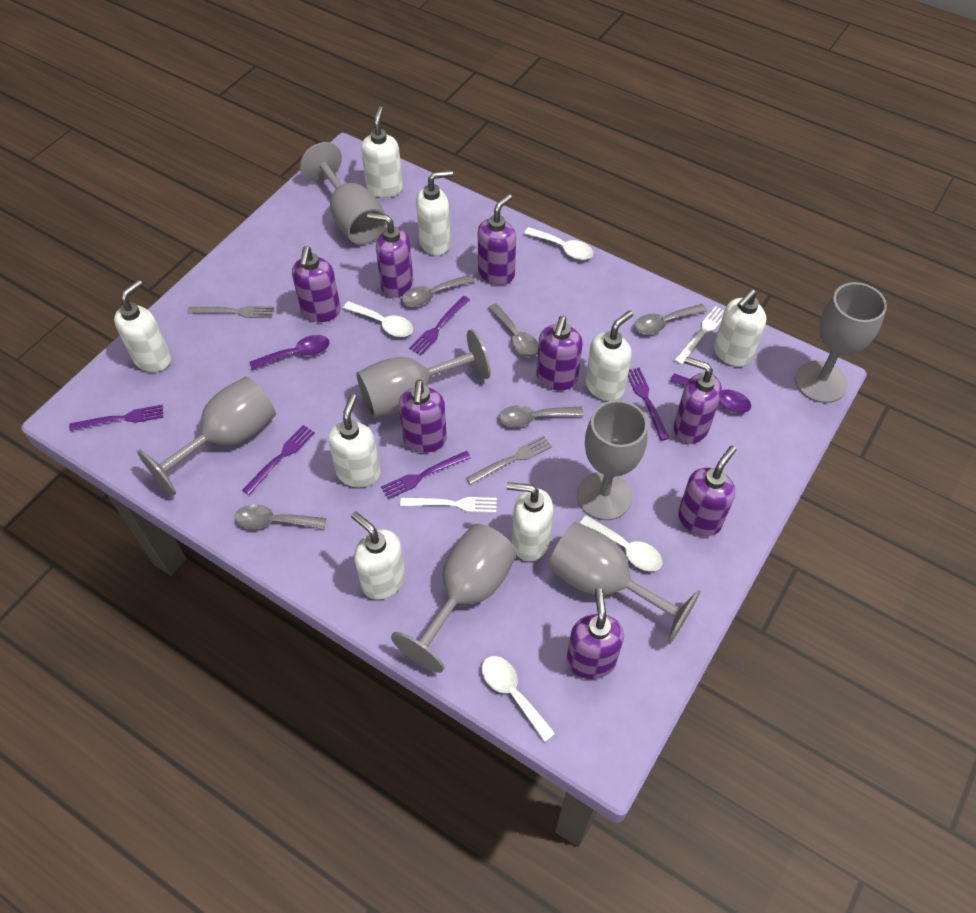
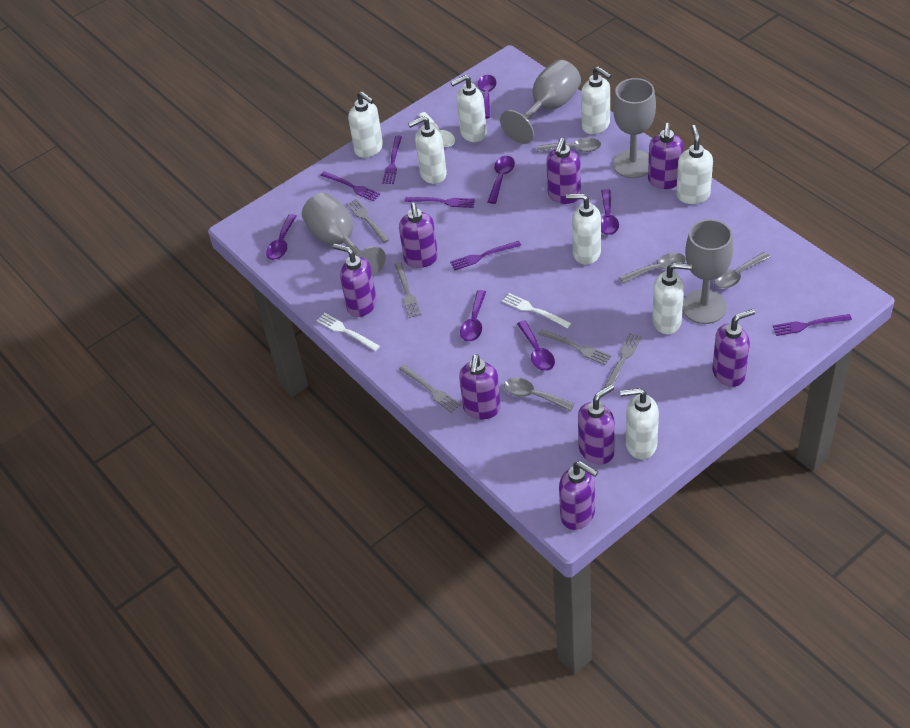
grey fork: 2 -> 5
grey goblet: 7 -> 4
grey spoon: 5 -> 4
purple spoon: 2 -> 6
white spoon: 4 -> 1

